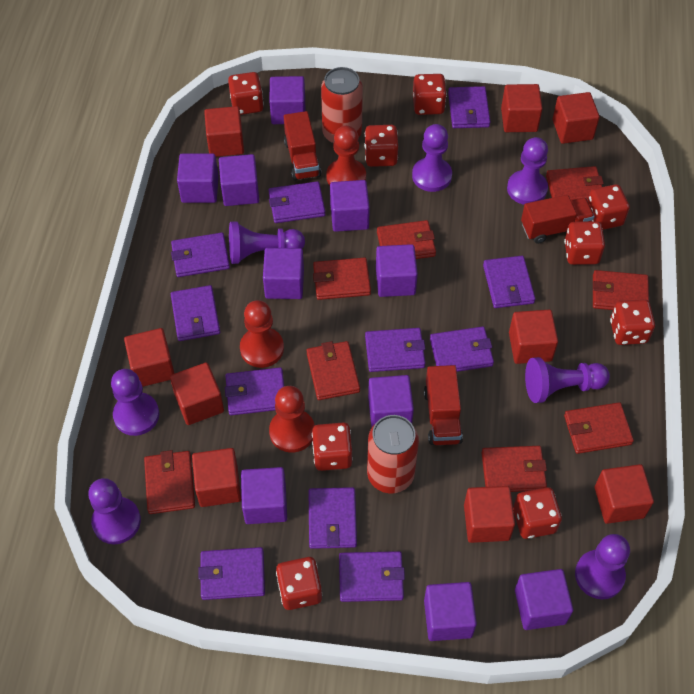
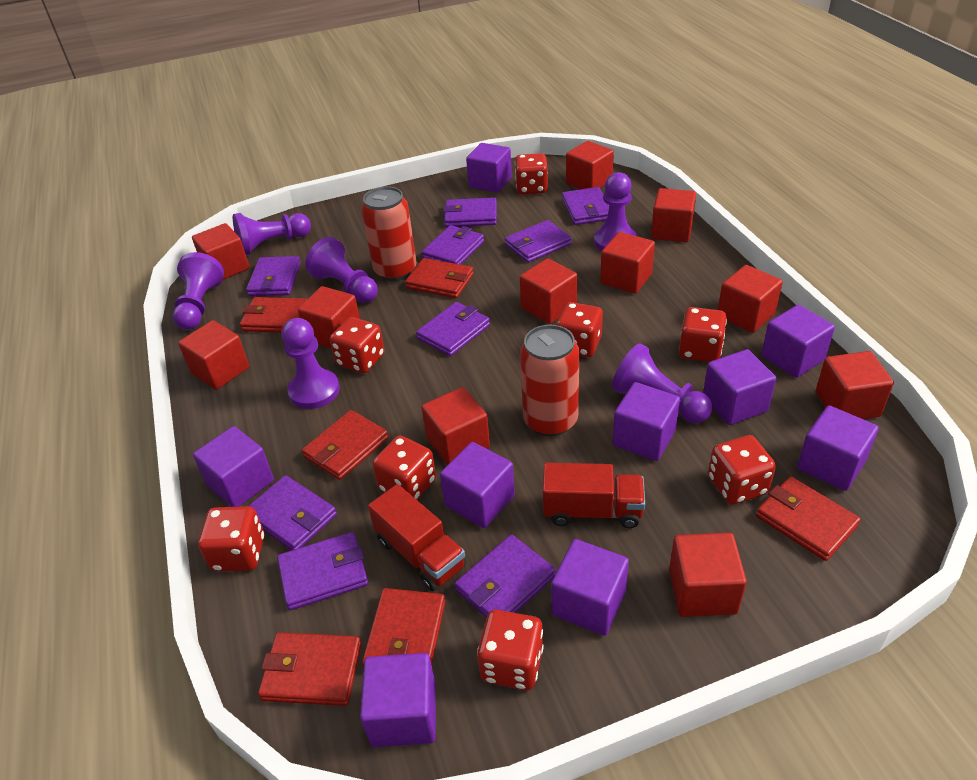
purple cube: 10 -> 9
purple pawn: 7 -> 6
purple wallet: 11 -> 9
red cube: 9 -> 11
red dice: 9 -> 8
red pawn: 3 -> 0
red truck: 3 -> 2
red wallet: 8 -> 6

